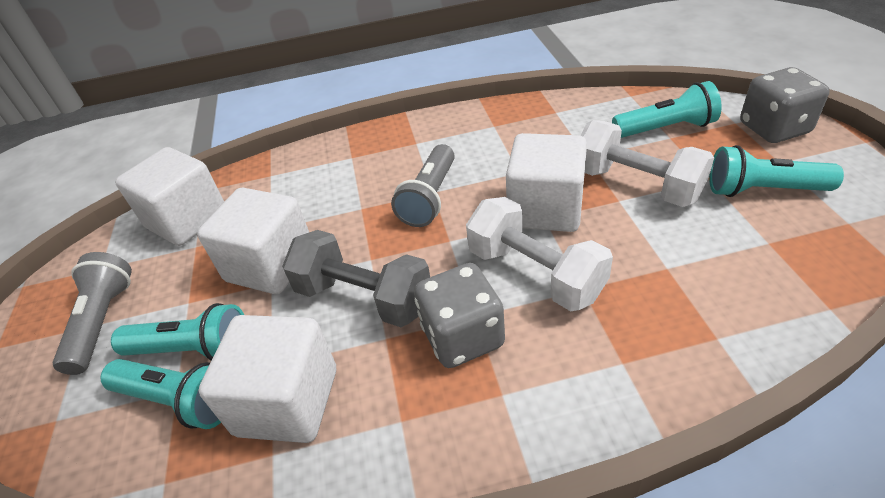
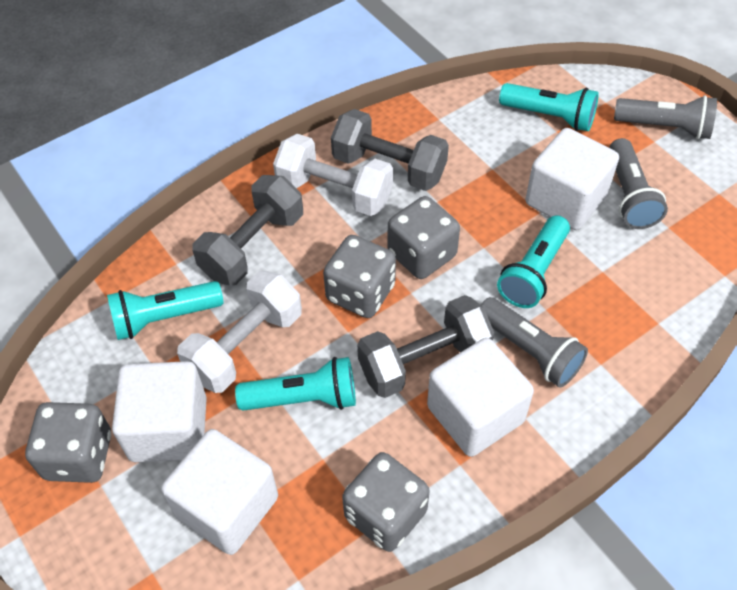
grey dice: 2 -> 4
grey dumbbell: 1 -> 3
grey flashlight: 2 -> 3

